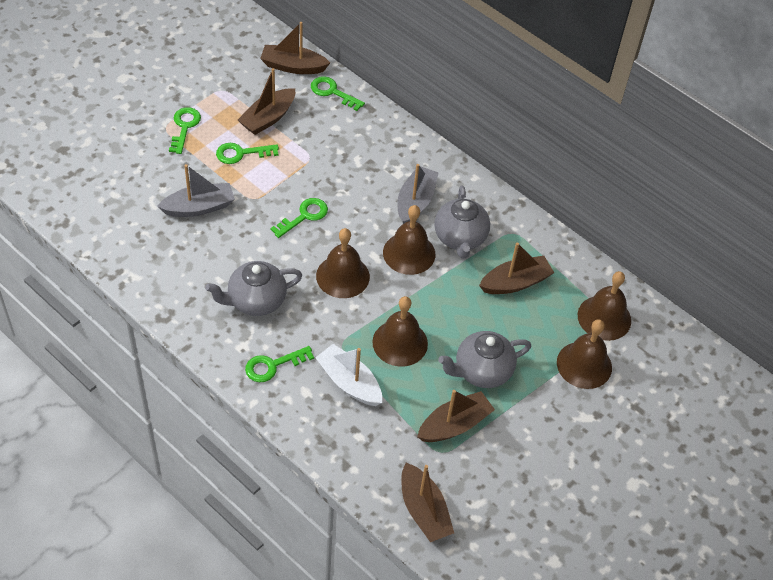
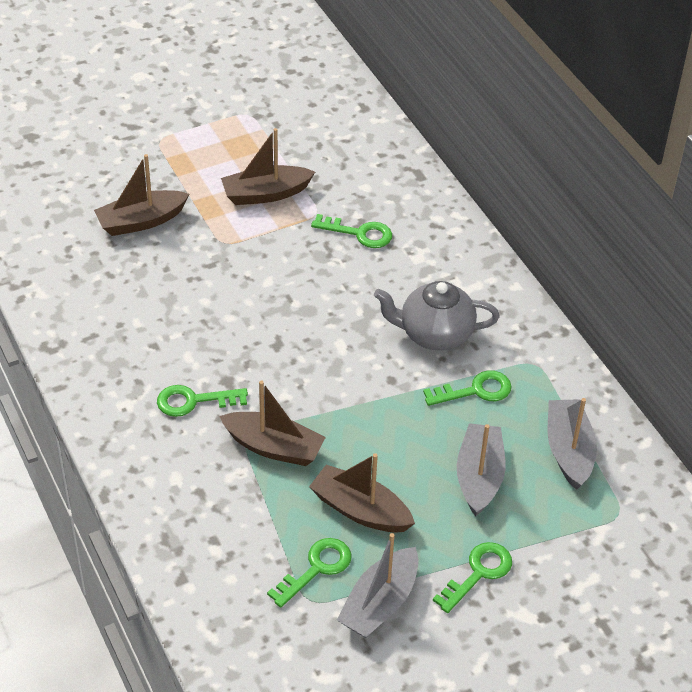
brown bell: 5 -> 0
brown boat: 5 -> 4
grey boat: 2 -> 3
grey teapot: 3 -> 1
white boat: 1 -> 0

